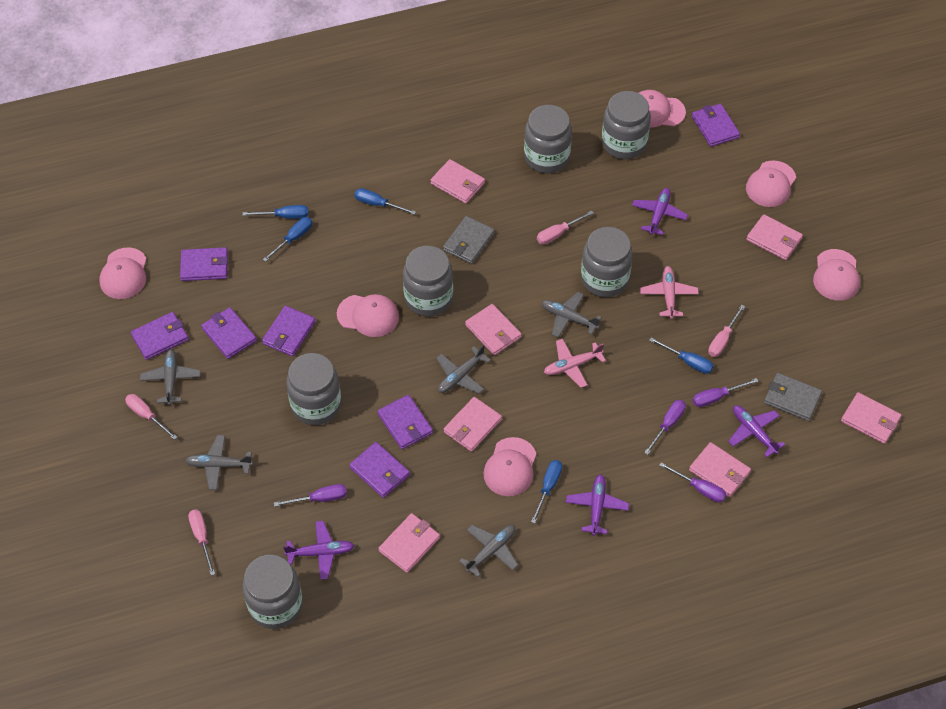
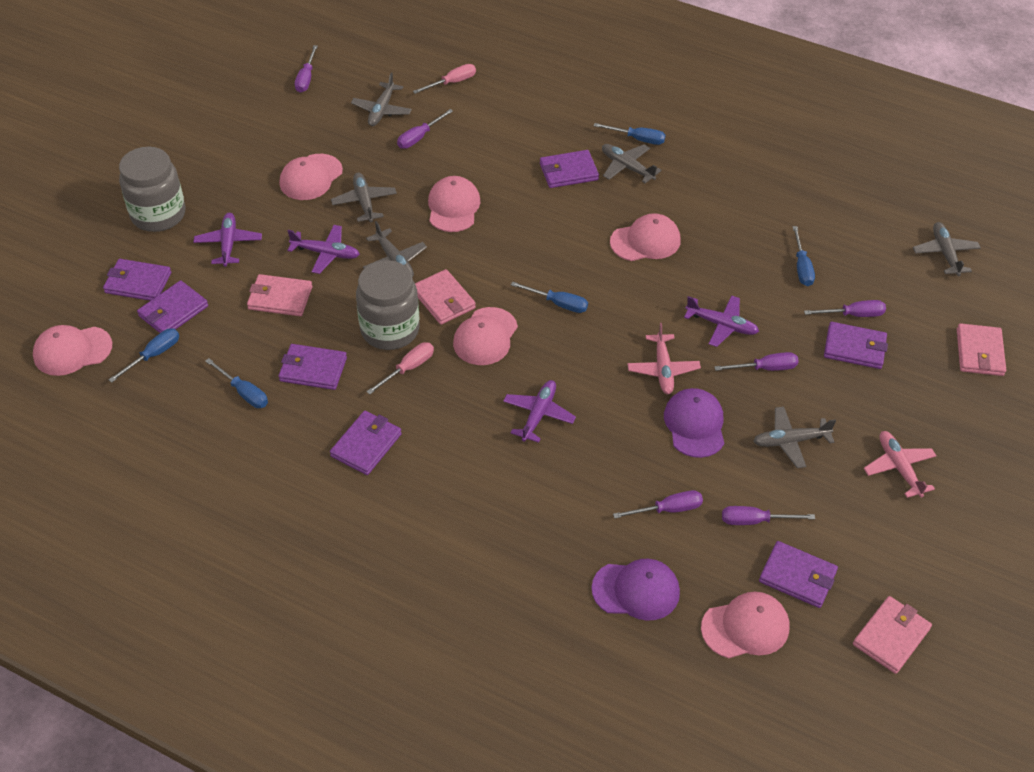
grey jar: 6 -> 2
grey plane: 5 -> 6
grey wallet: 2 -> 0
pink screwdriver: 4 -> 2
pink wallet: 7 -> 4
purple cap: 0 -> 2
purple screwdriver: 4 -> 6

